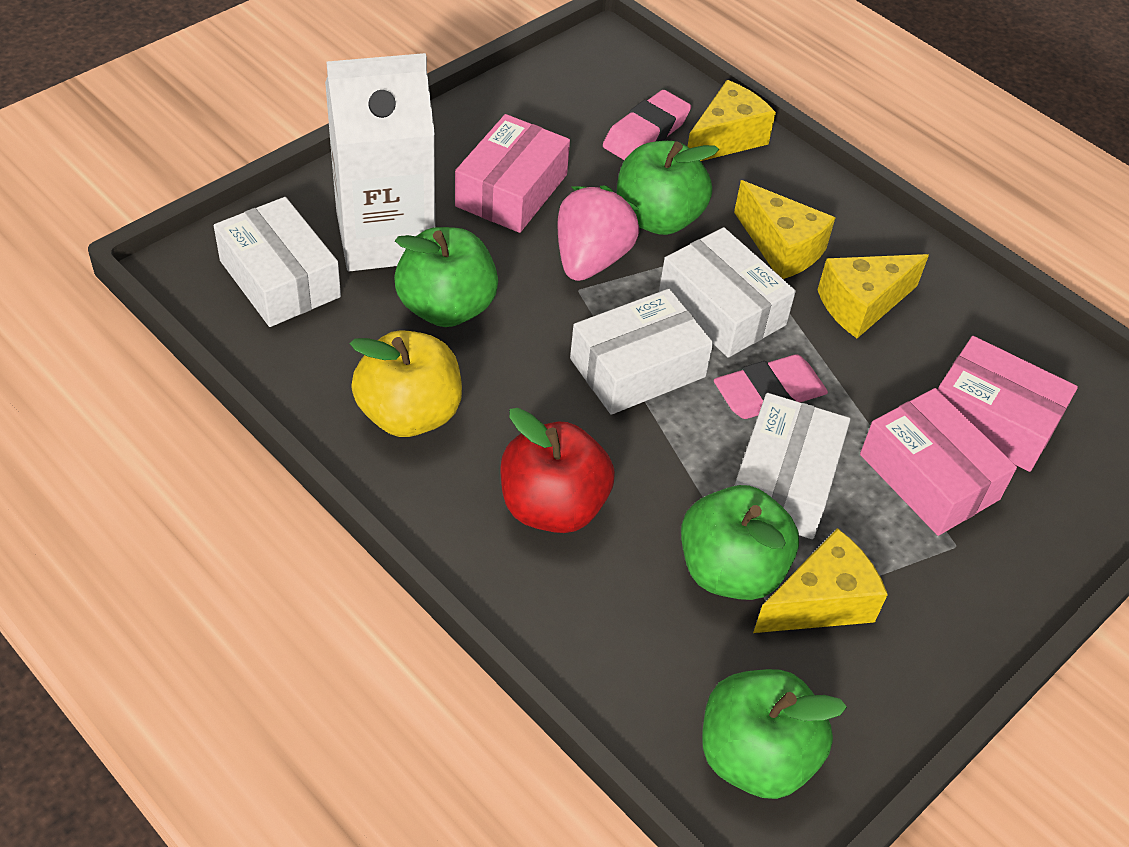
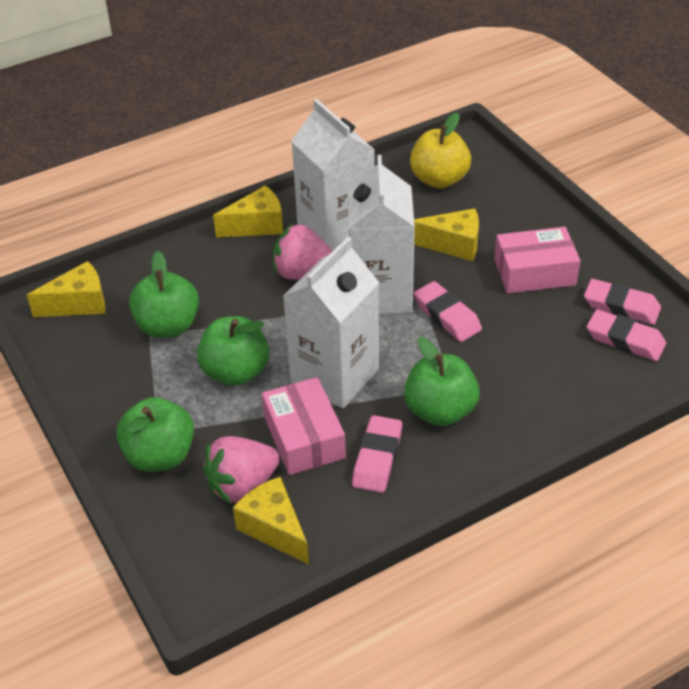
pink box: 3 -> 2
pink eraser: 2 -> 4
pink strawberry: 1 -> 2
red apple: 1 -> 0
white box: 4 -> 0
white carton: 1 -> 3

